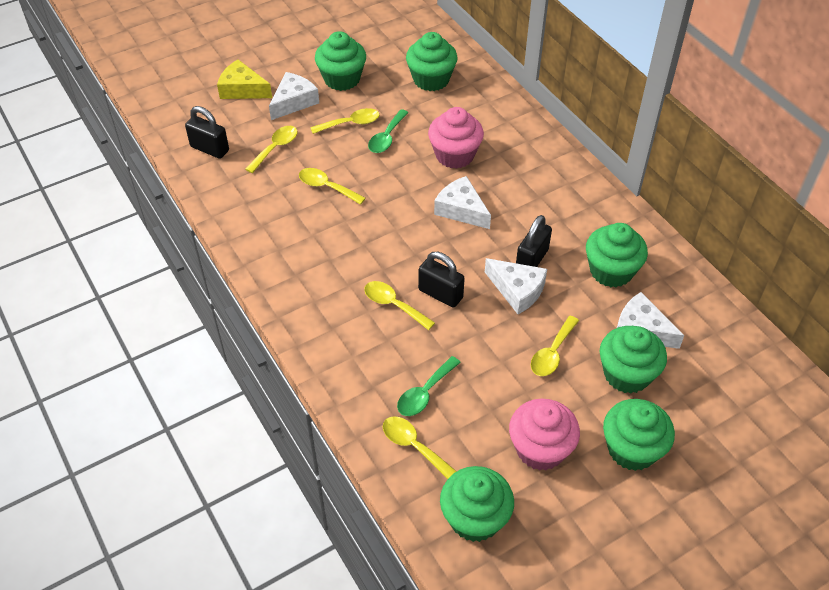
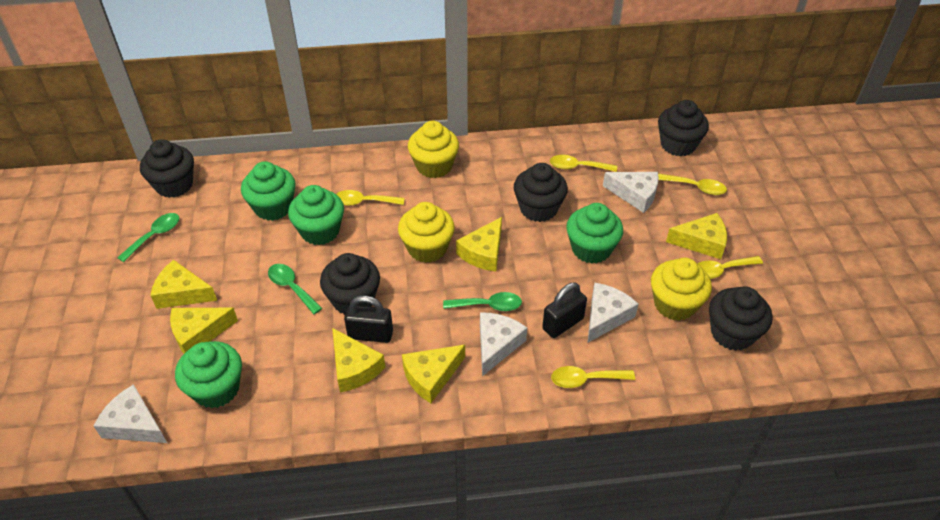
black cupcake: 0 -> 5
black padlock: 3 -> 2
green cupcake: 6 -> 4
green spoon: 2 -> 3
pink cupcake: 2 -> 0
yellow cheese: 1 -> 6
yellow cupcake: 0 -> 3
yellow spoon: 6 -> 5

